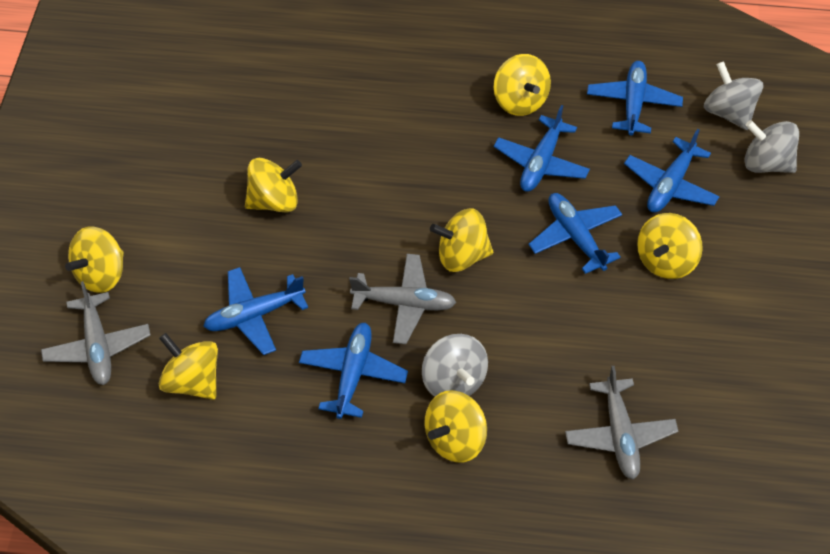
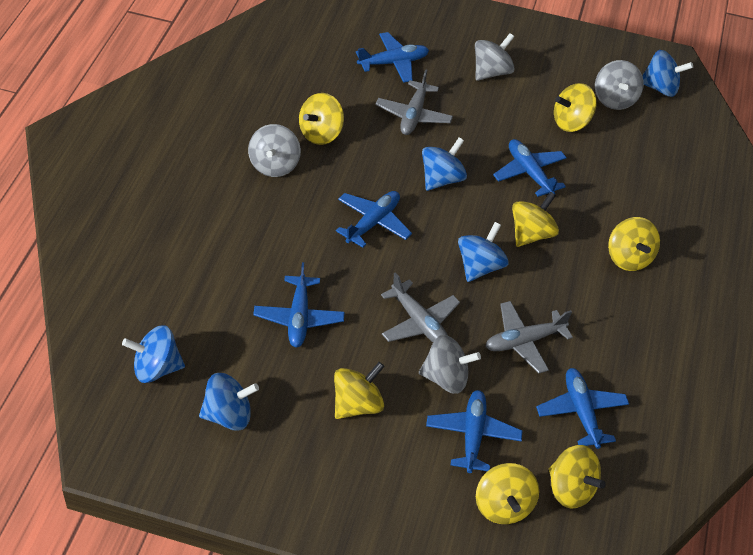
blue spinning top: 0 -> 5
grey spinning top: 3 -> 4

